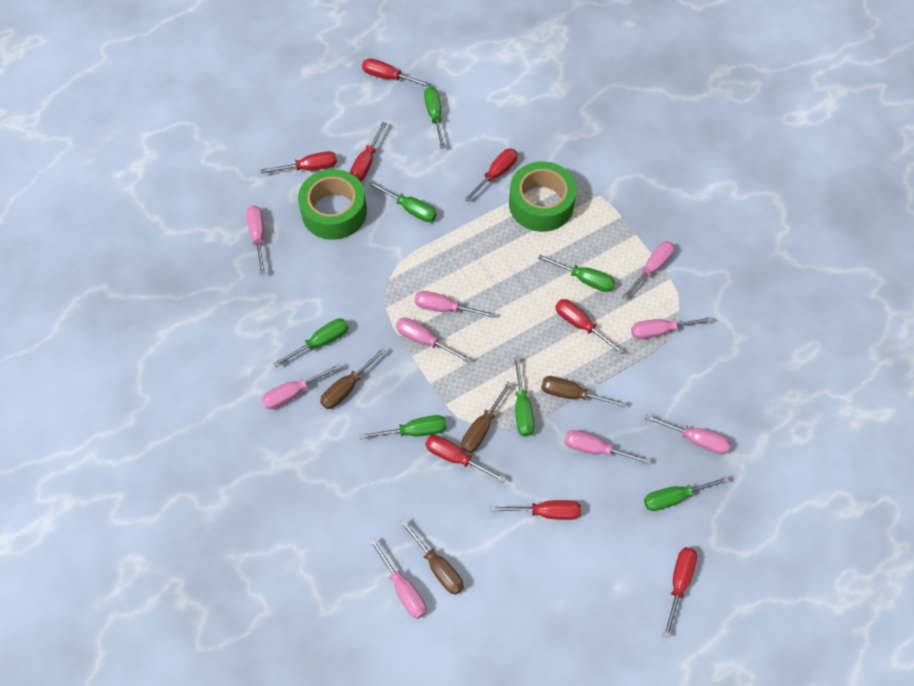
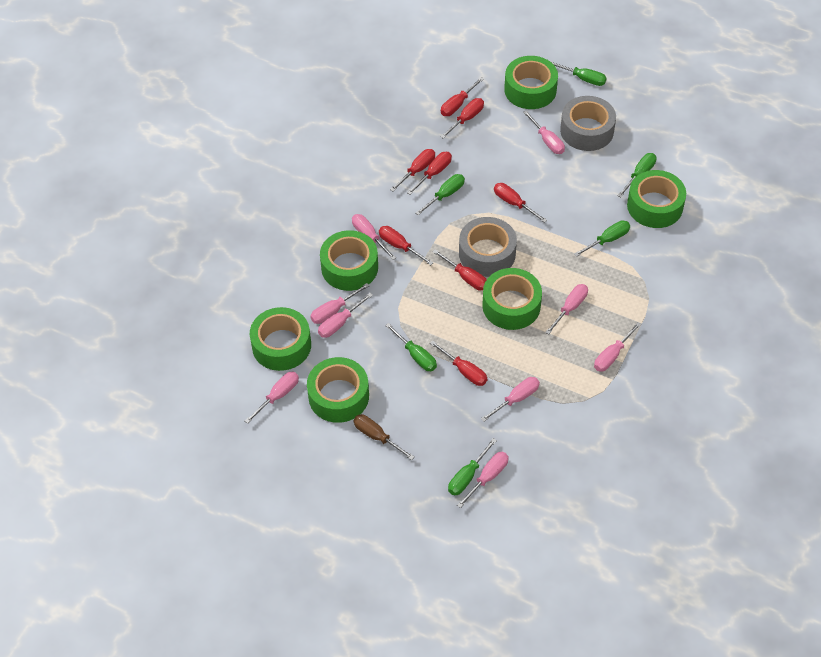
brown screwdriver: 4 -> 1
green screwdriver: 7 -> 6
green tape: 2 -> 6
grey tape: 0 -> 2

